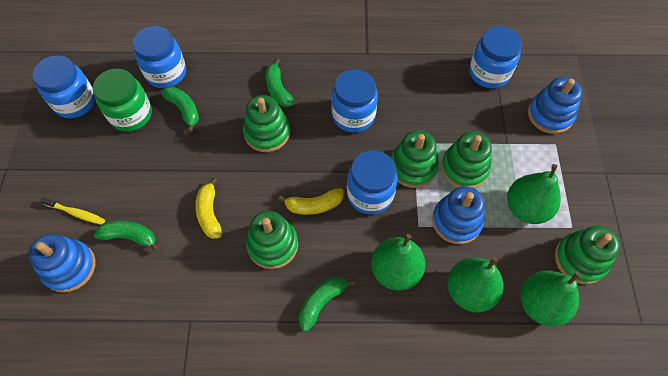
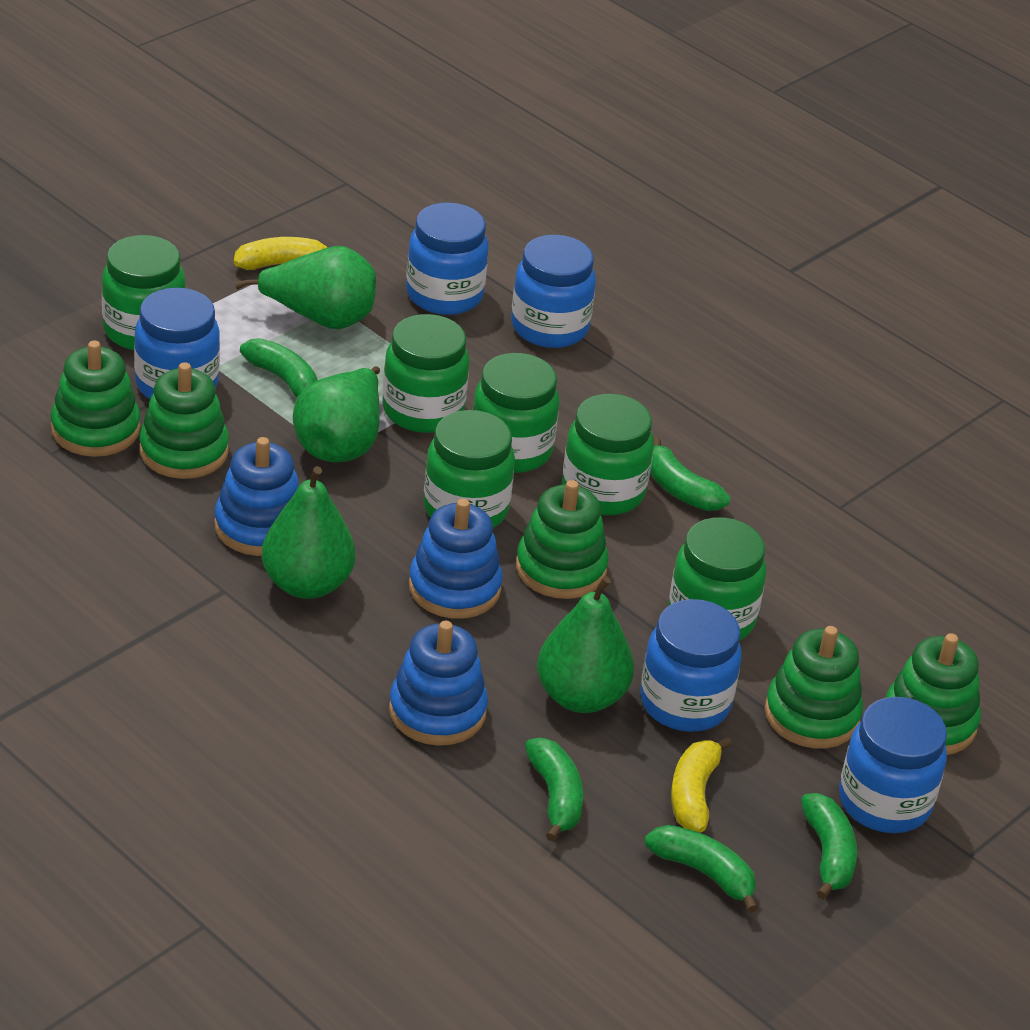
green banana: 4 -> 5
green jar: 1 -> 6
yellow toothbrush: 1 -> 0

